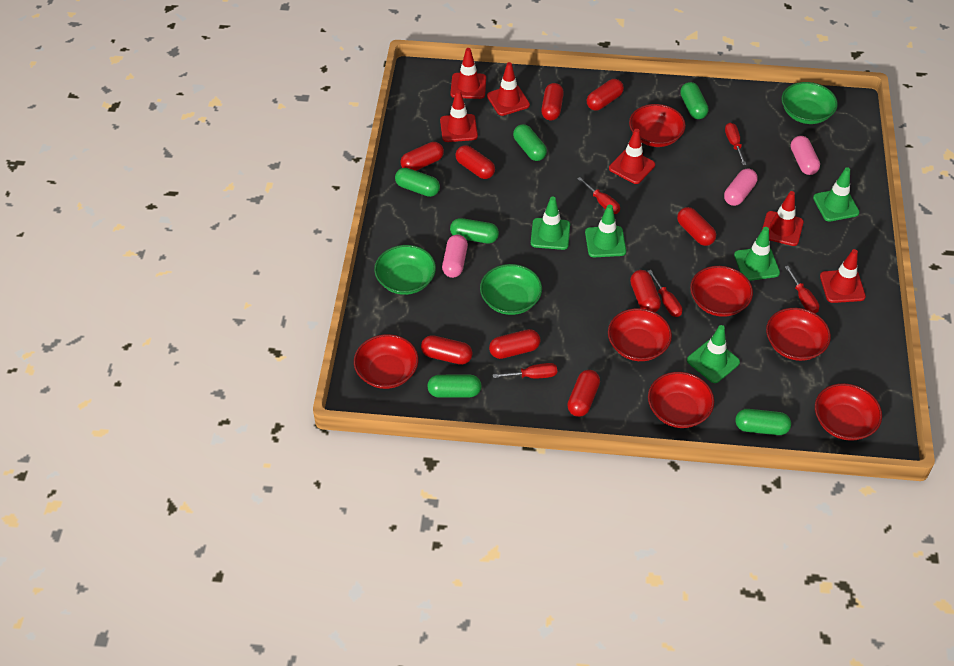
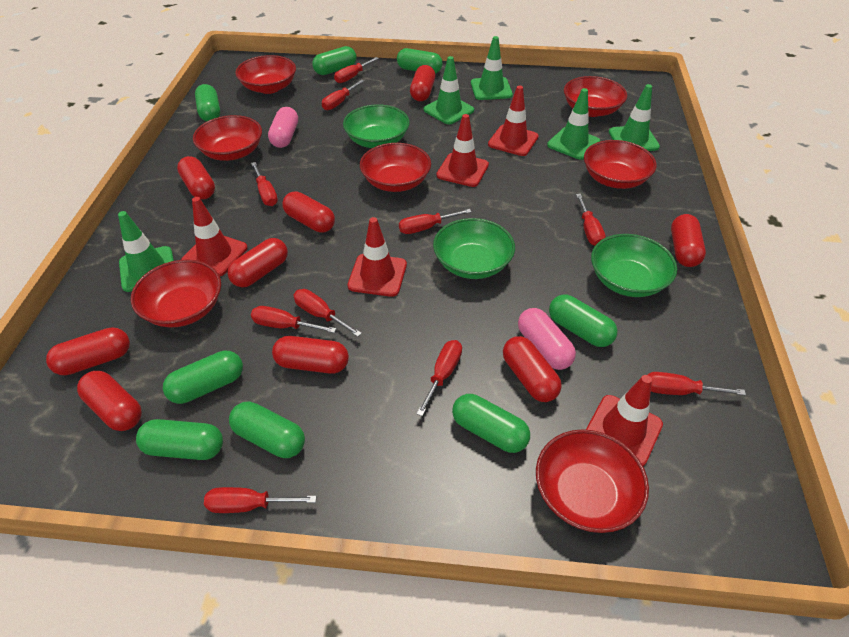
green capsule: 6 -> 8
pink capsule: 3 -> 2
red screwdriver: 5 -> 10
red traffic cone: 6 -> 5

